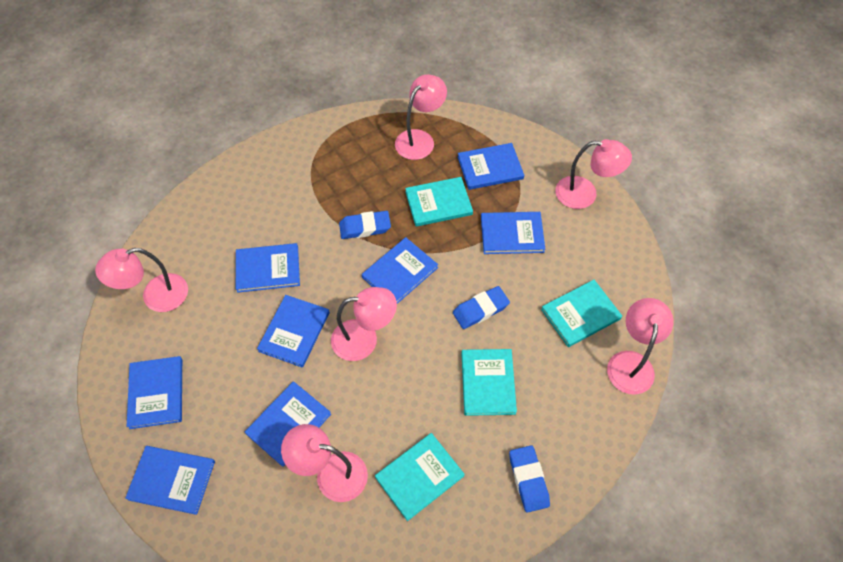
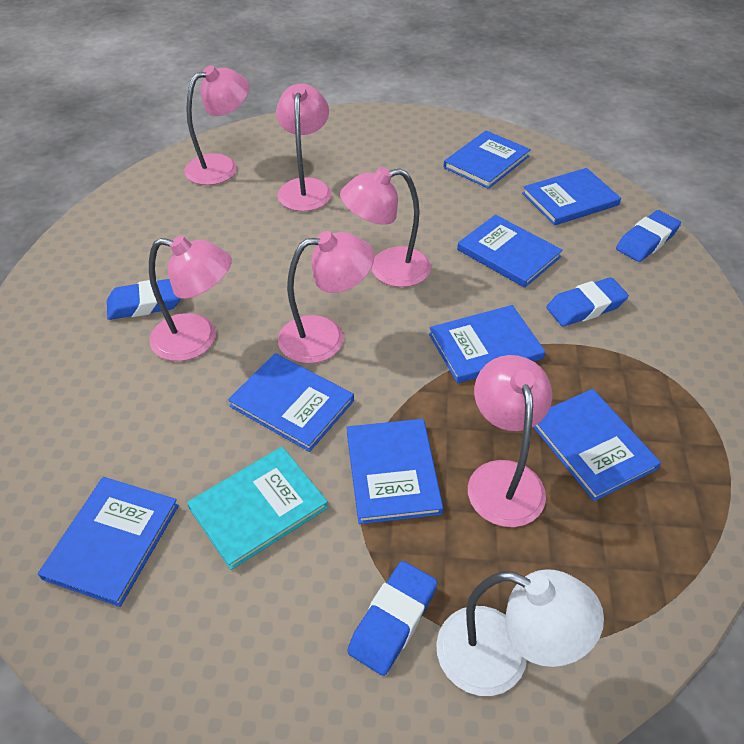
blue eraser: 3 -> 4
turquoise book: 4 -> 1
white lamp: 0 -> 1

